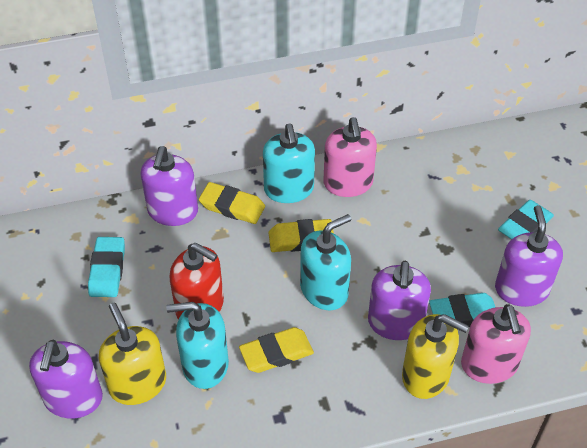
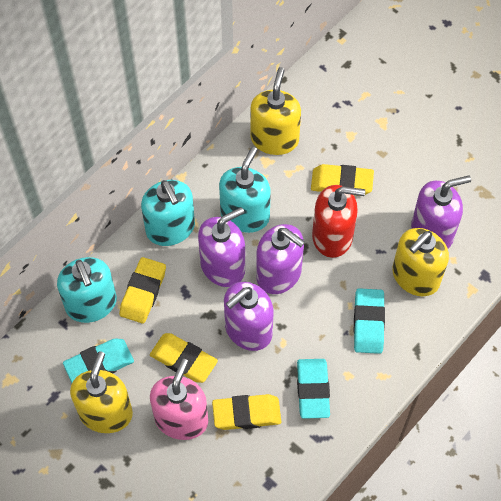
pink soap dispenser: 2 -> 1
yellow eraser: 3 -> 4
yellow soap dispenser: 2 -> 3

